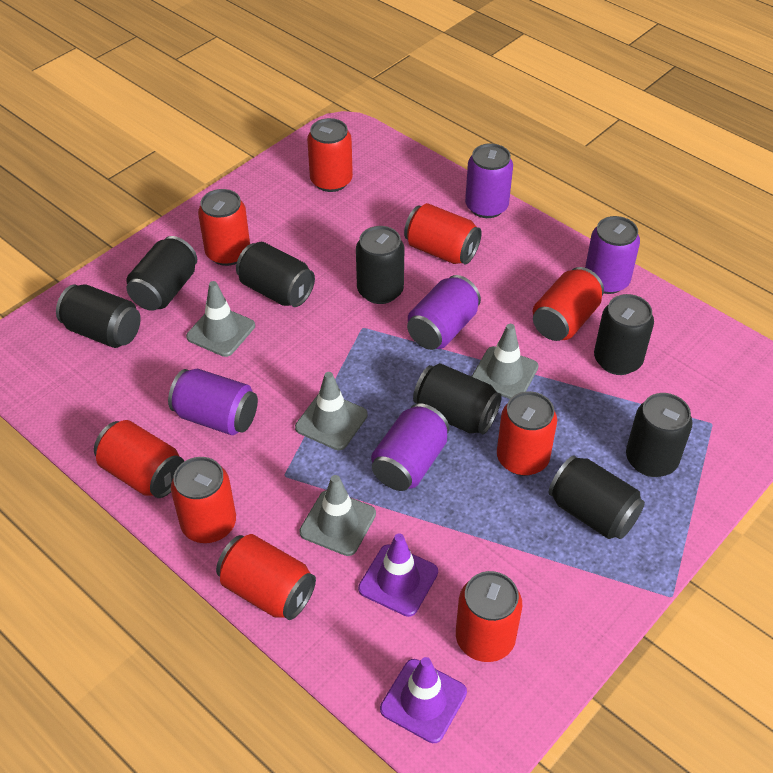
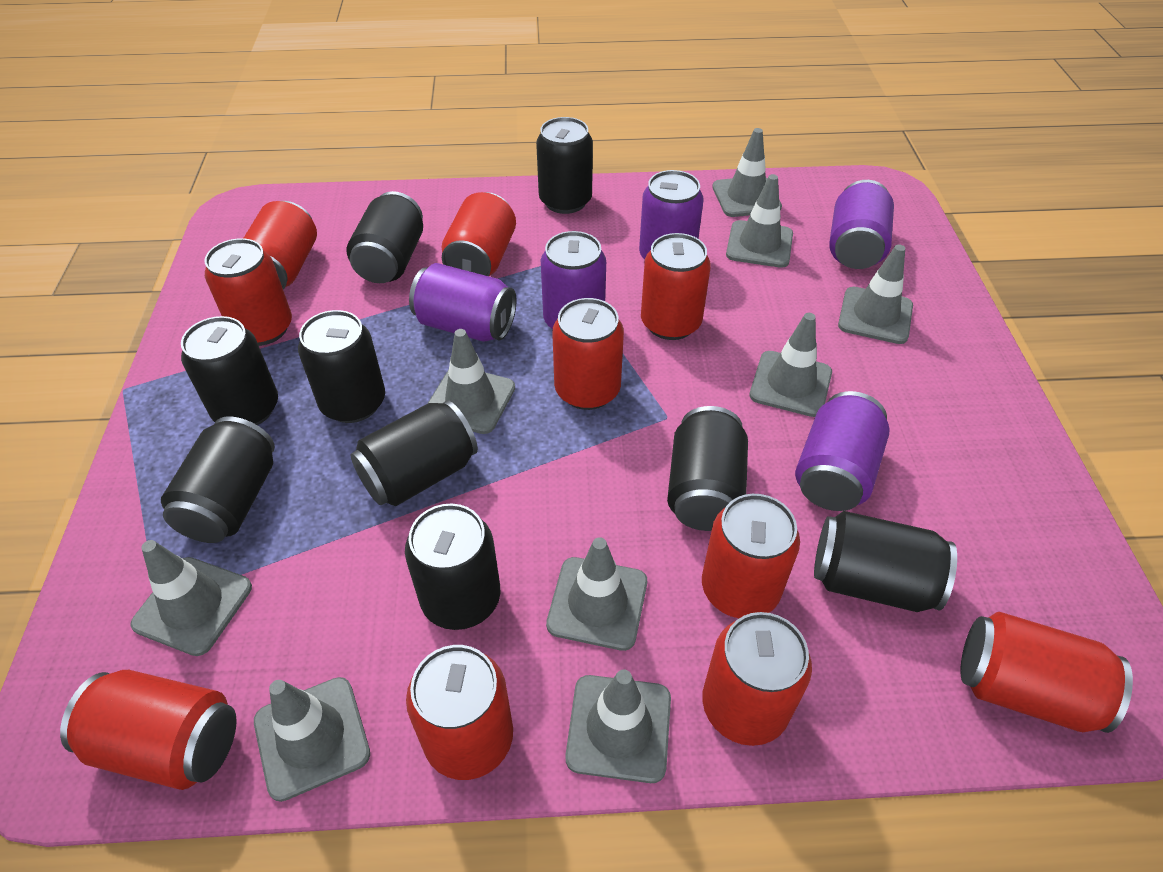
black can: 8 -> 9
grey traffic cone: 4 -> 9
purple traffic cone: 2 -> 0
red can: 9 -> 10

